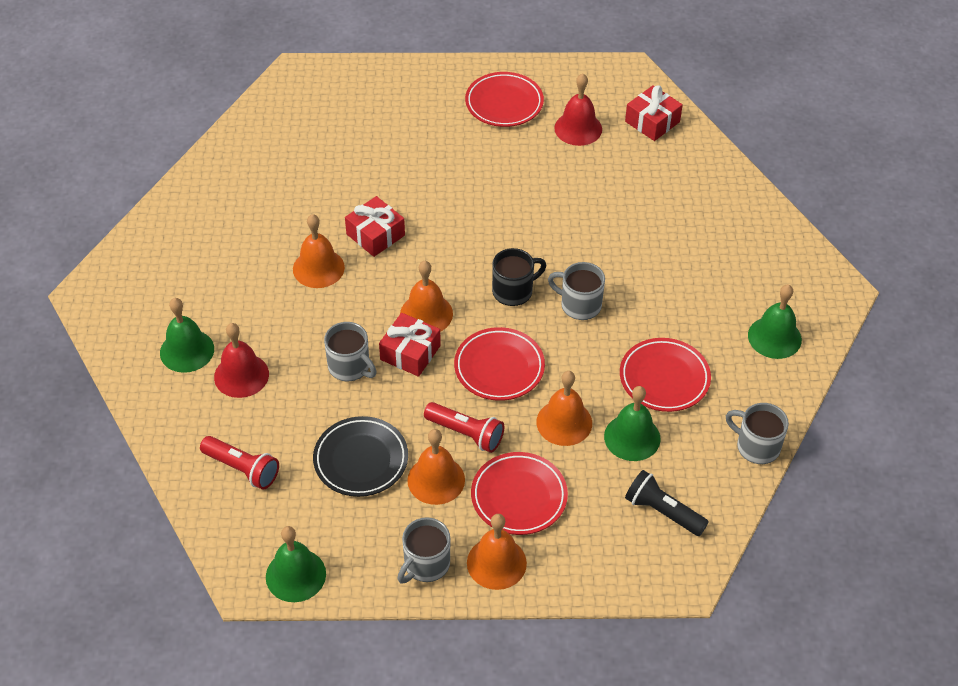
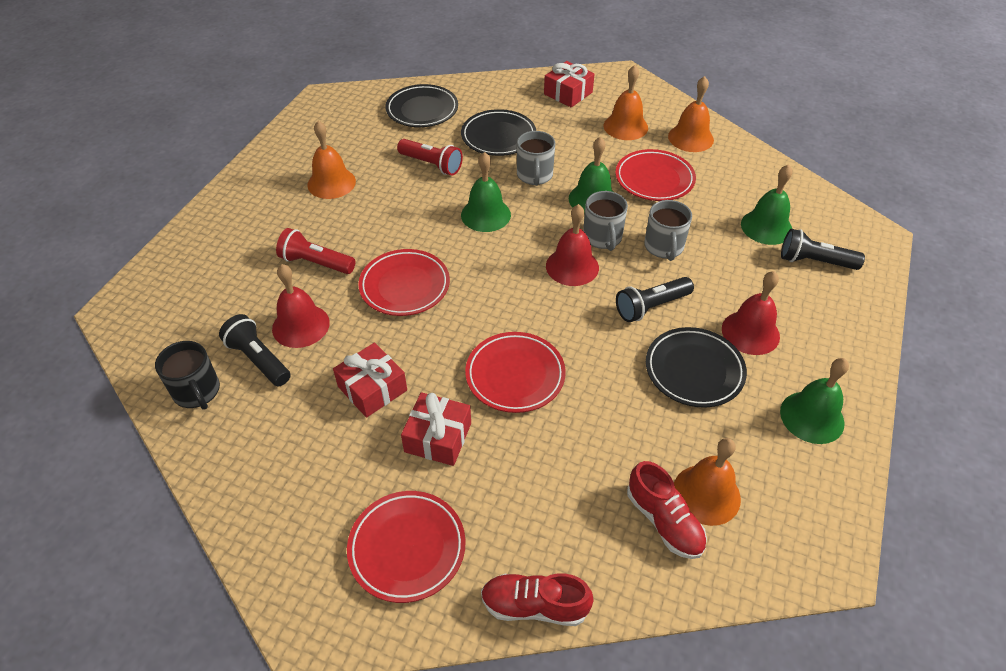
black flashlight: 1 -> 3
black plate: 1 -> 3
grey mug: 4 -> 3
orange bell: 5 -> 4
red bell: 2 -> 3
red shoe: 0 -> 2

